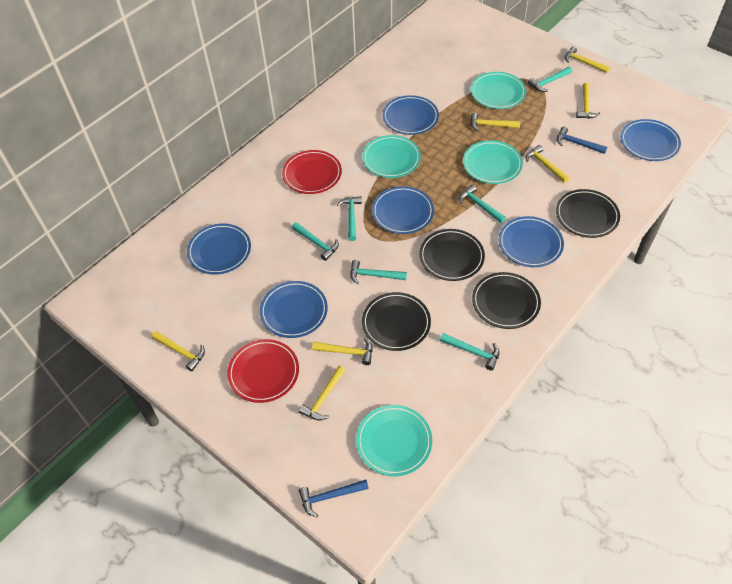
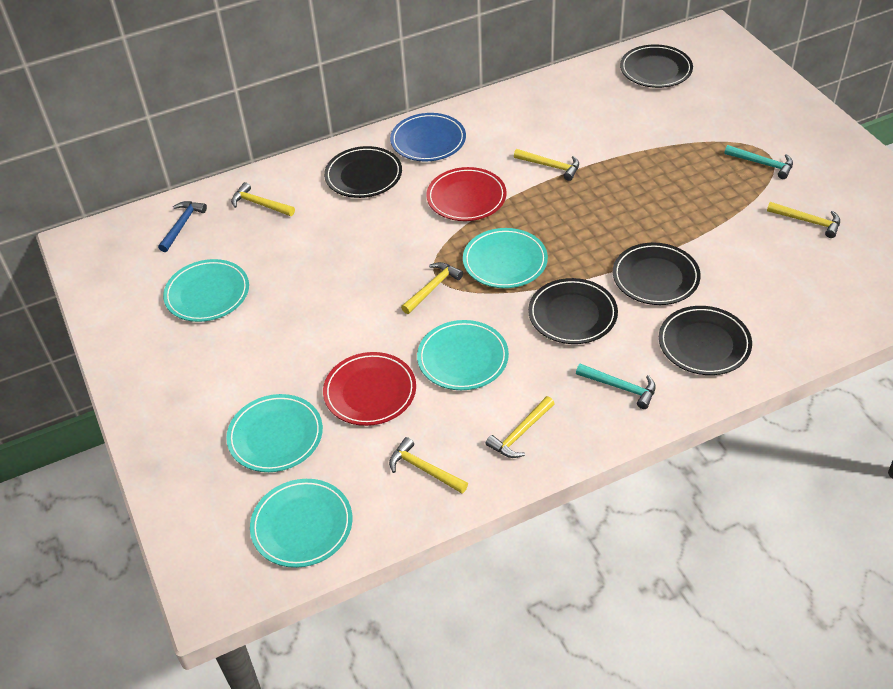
black plate: 4 -> 5
blue hammer: 2 -> 1
blue plate: 6 -> 1
turquoise hammer: 6 -> 2
turquoise plate: 4 -> 5
yellow hammer: 7 -> 6

